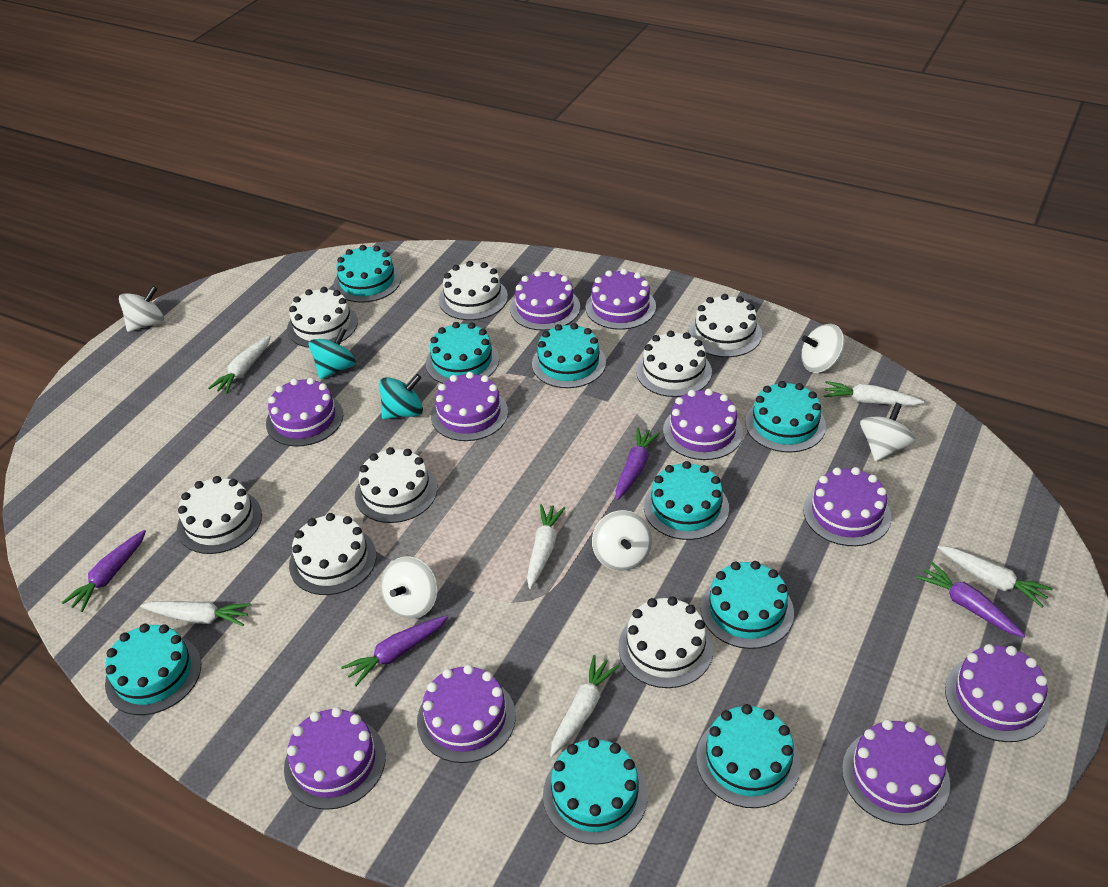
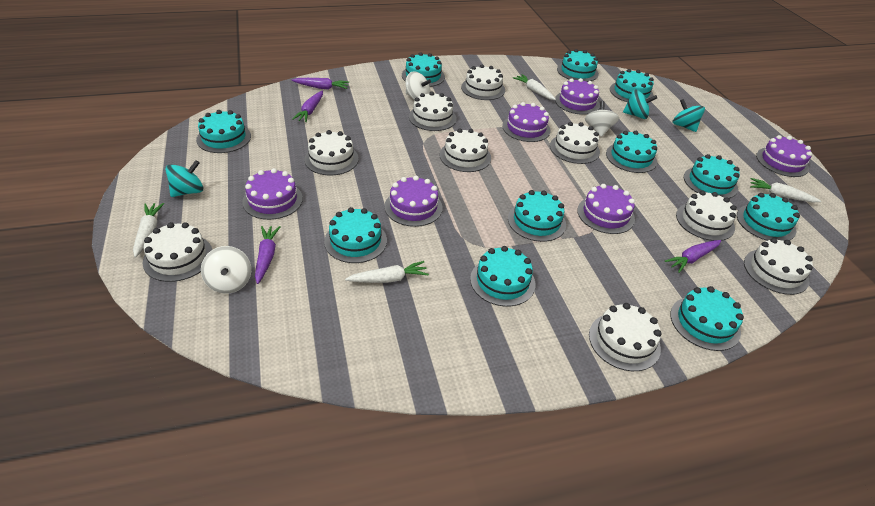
purple cake: 10 -> 6
turquoise cake: 9 -> 11
turquoise spinning top: 2 -> 3
white cake: 8 -> 9
white carrot: 6 -> 4
white spinning top: 5 -> 3

